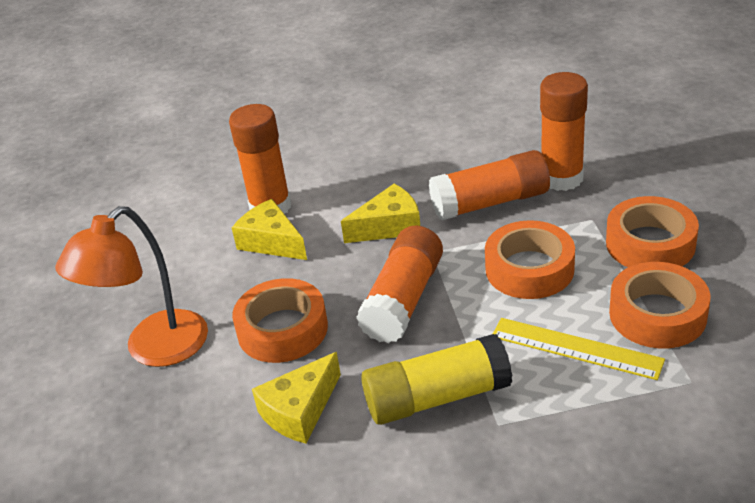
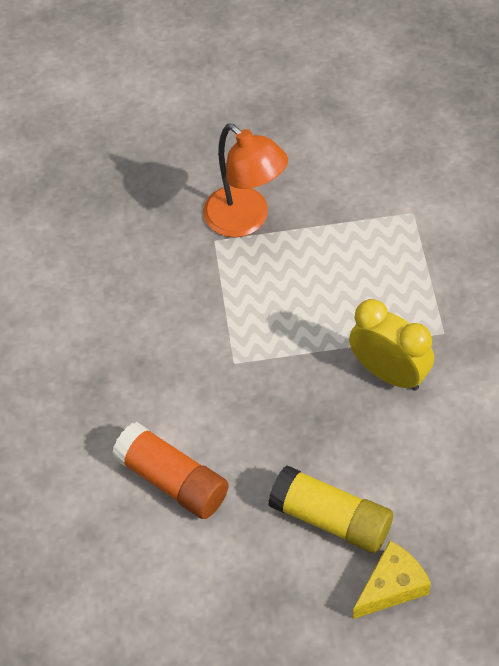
orange glue stick: 4 -> 1
orange tape: 4 -> 0
yellow cheese: 3 -> 1
yellow clock: 0 -> 1
yellow ruler: 1 -> 0

